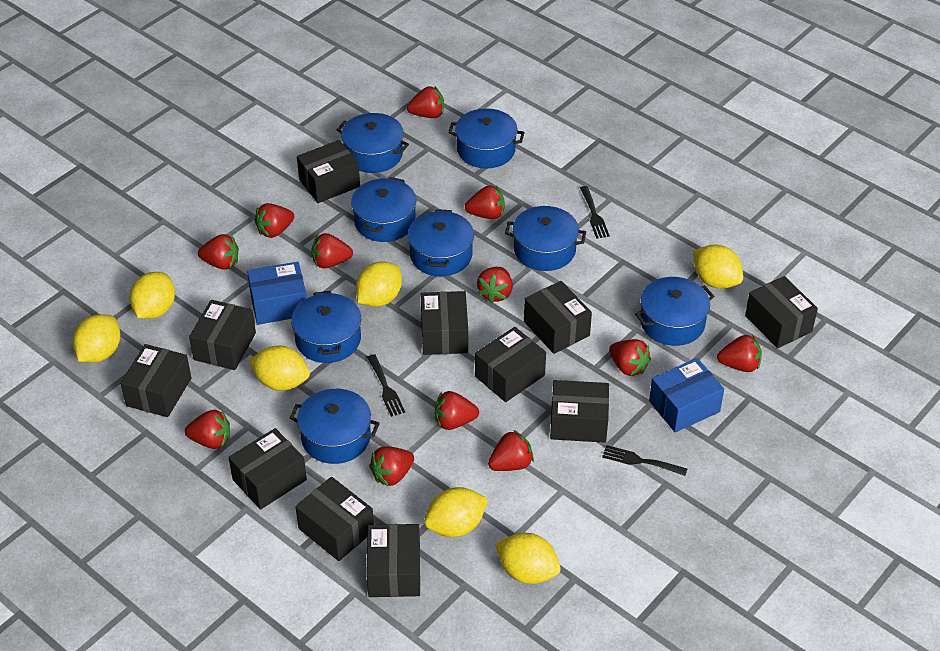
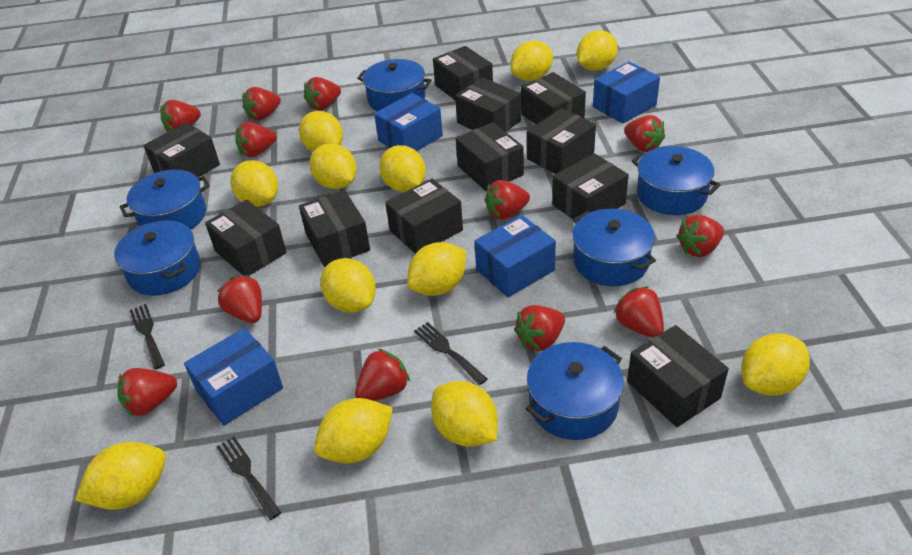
blue box: 2 -> 4
blue pot: 8 -> 6
yellow lemon: 7 -> 12

